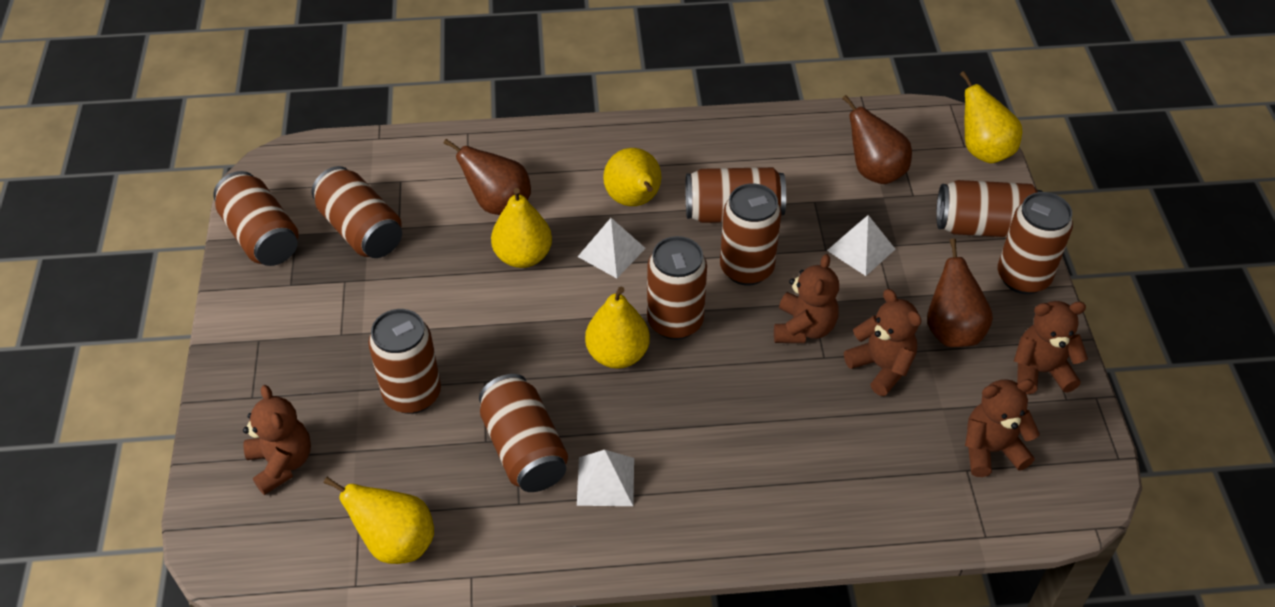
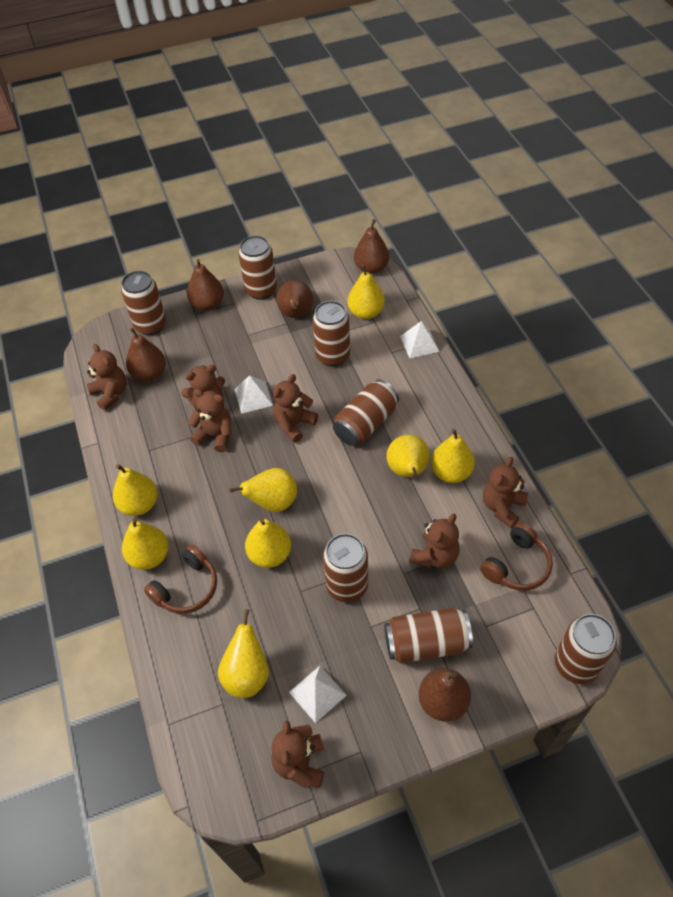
brown can: 9 -> 7
brown headphones: 0 -> 2
brown pear: 3 -> 5
brown teddy bear: 5 -> 7
yellow pear: 5 -> 8

